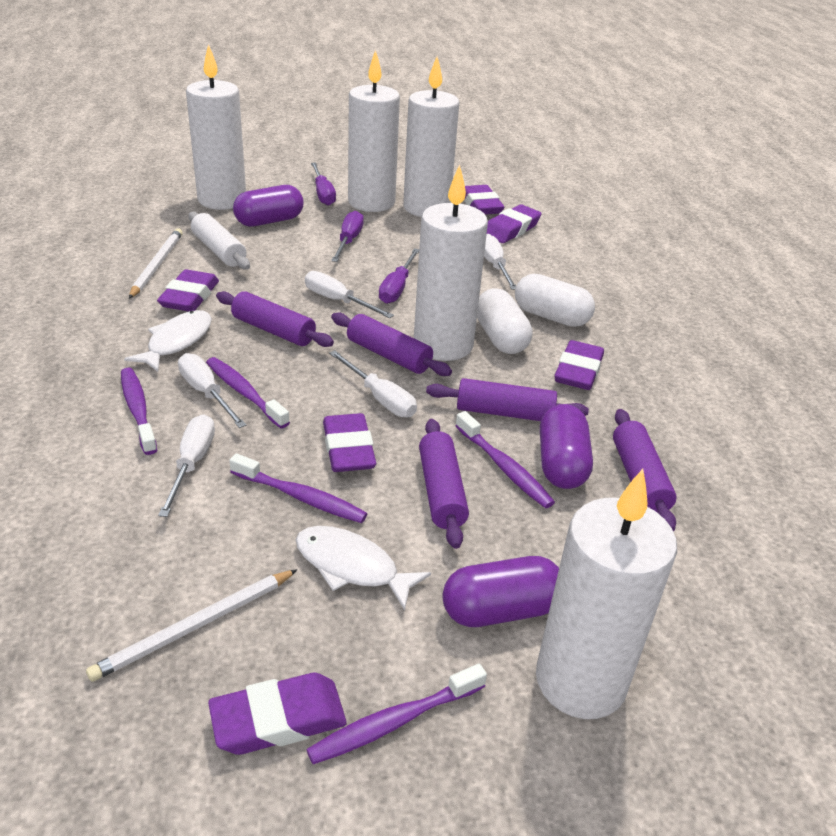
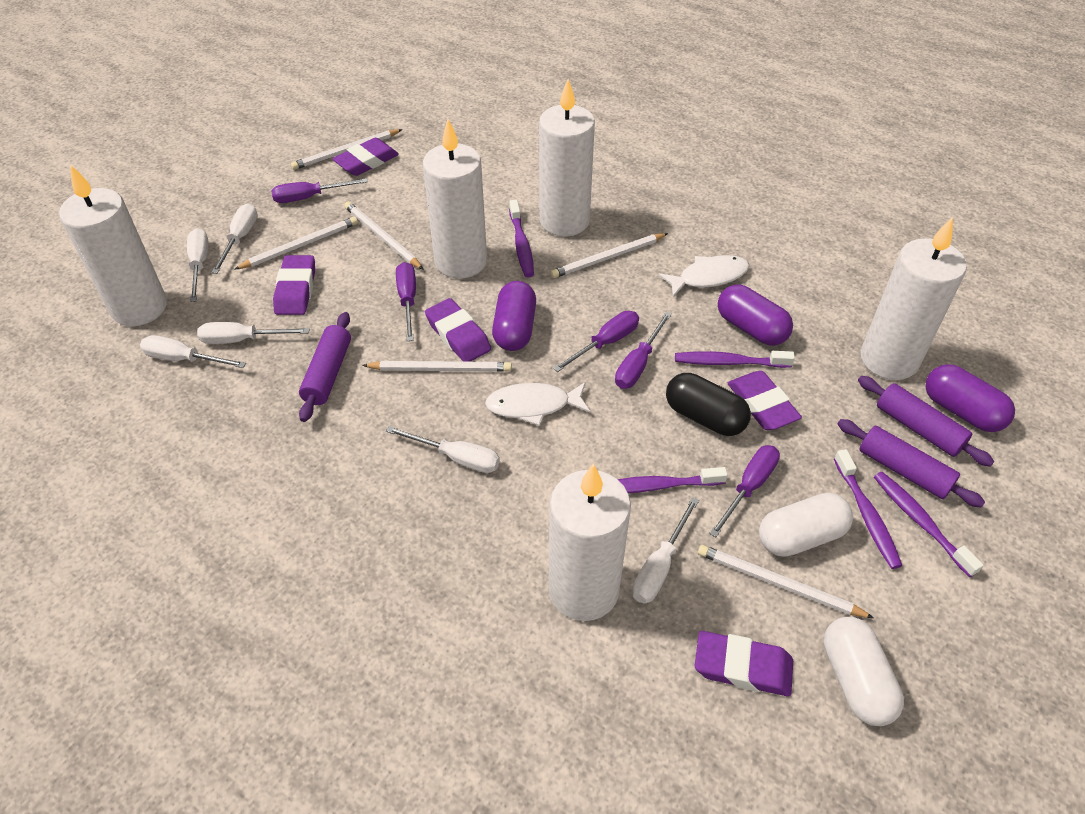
black capsule: 0 -> 1
purple eraser: 6 -> 5
purple rolling pin: 5 -> 3
purple screwdriver: 3 -> 5
white pencil: 2 -> 6
white rolling pin: 1 -> 0
white screwdriver: 5 -> 6

